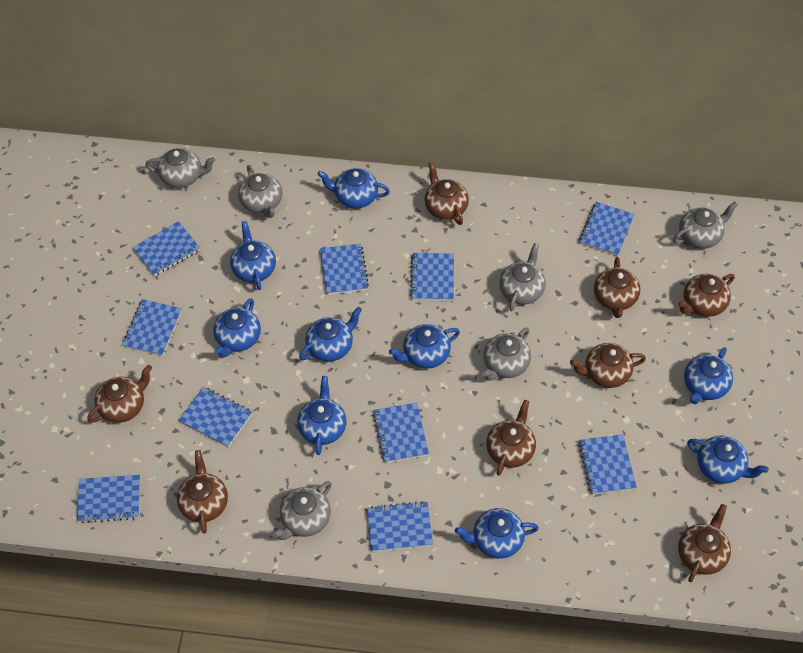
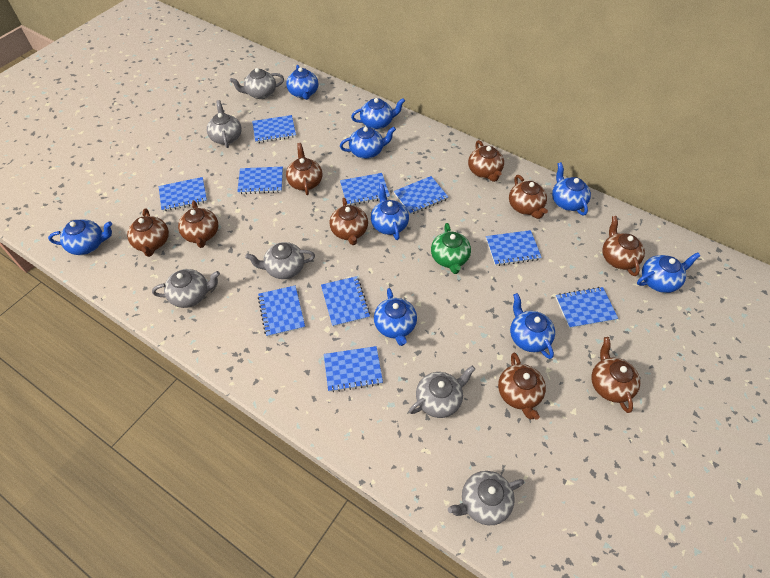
brown teapot: 8 -> 9
green teapot: 0 -> 1

